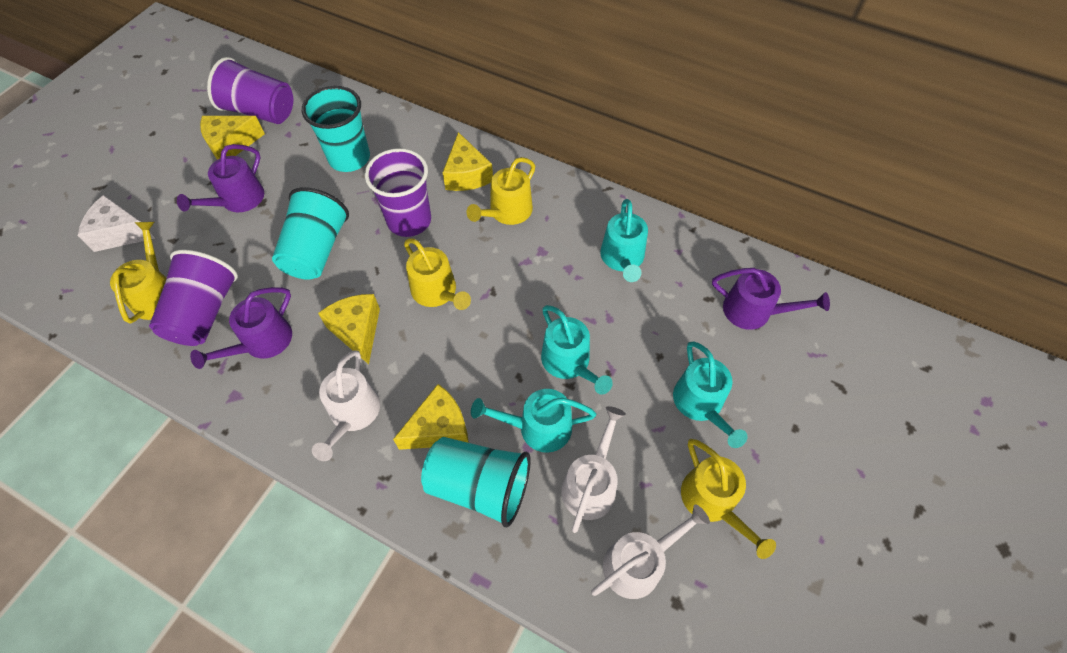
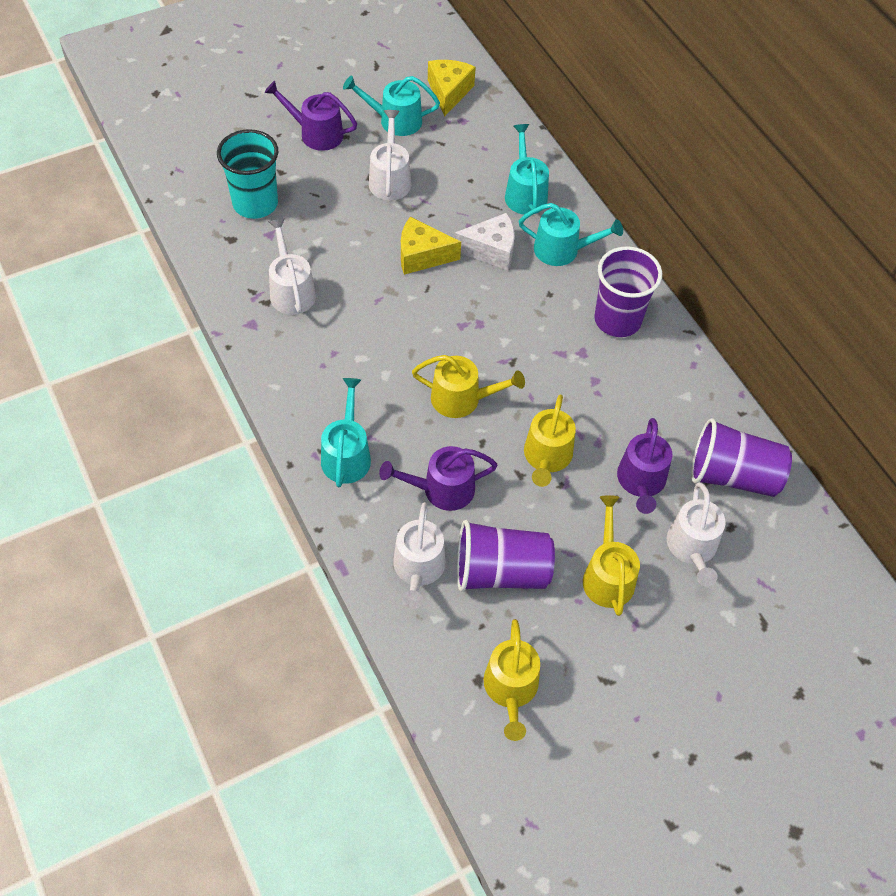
turquoise cup: 3 -> 1
white watering can: 3 -> 4
yellow cheese: 4 -> 2

